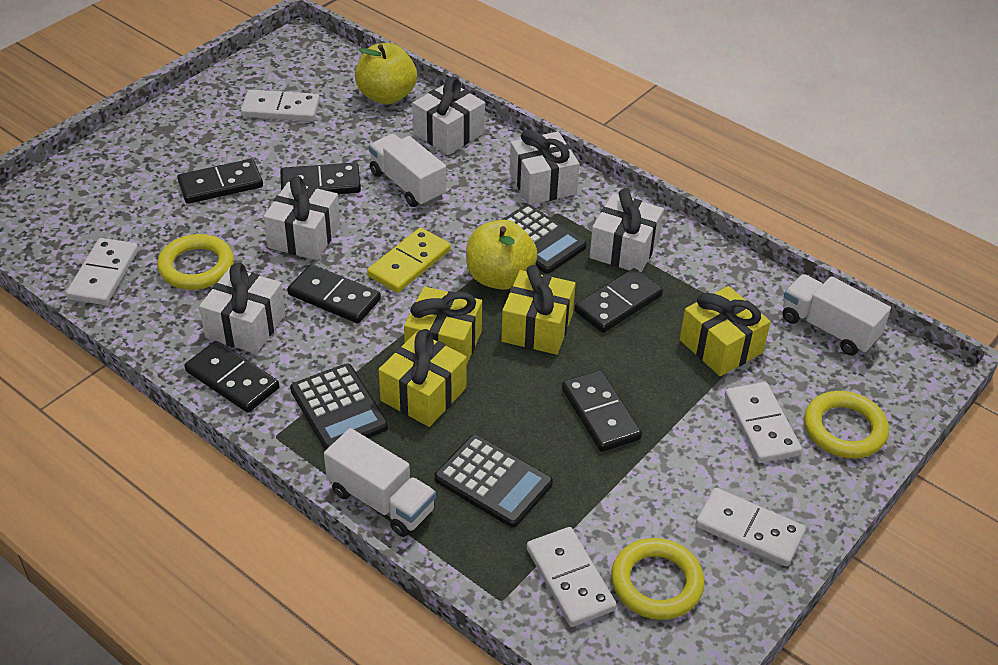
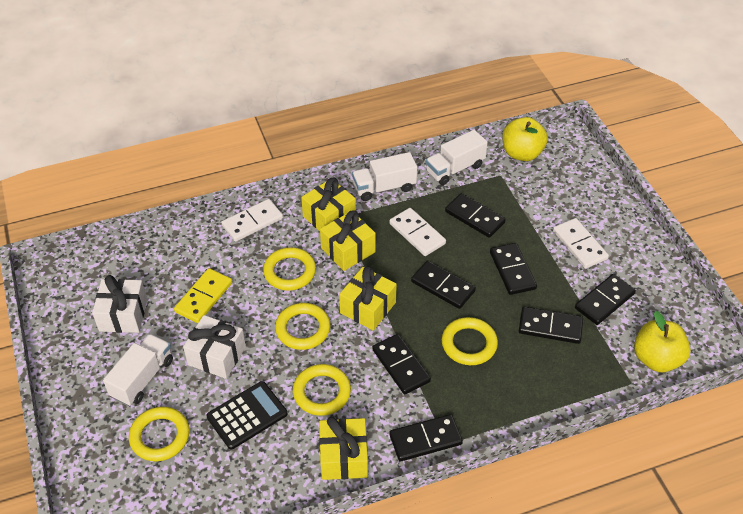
black calculator: 3 -> 1
black domino: 6 -> 7
white domino: 5 -> 3
white gift: 5 -> 2
yellow ring: 3 -> 5

